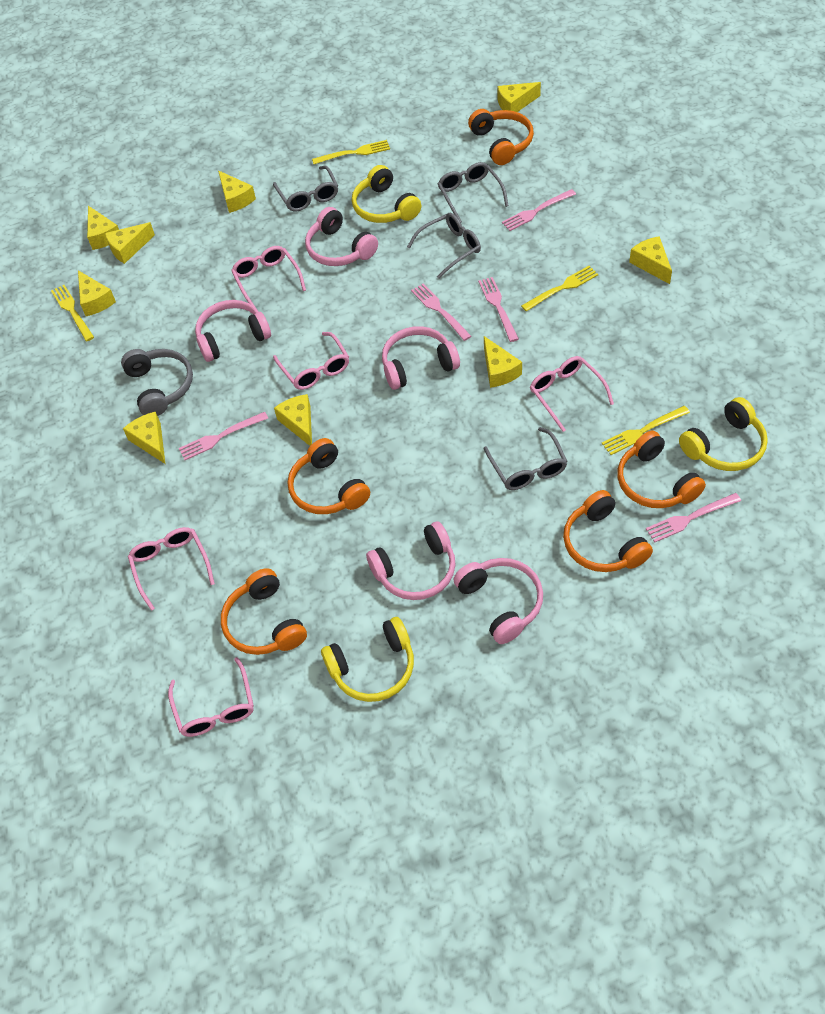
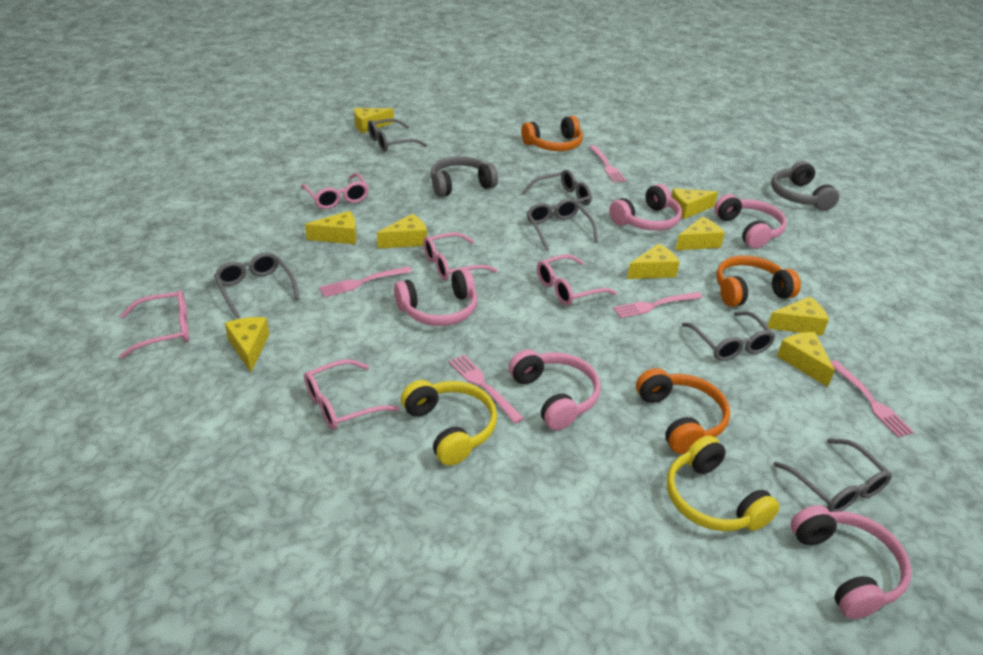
grey glasses: 4 -> 6
grey headphones: 1 -> 2
orange headphones: 5 -> 3
yellow fork: 4 -> 0
yellow headphones: 3 -> 2

